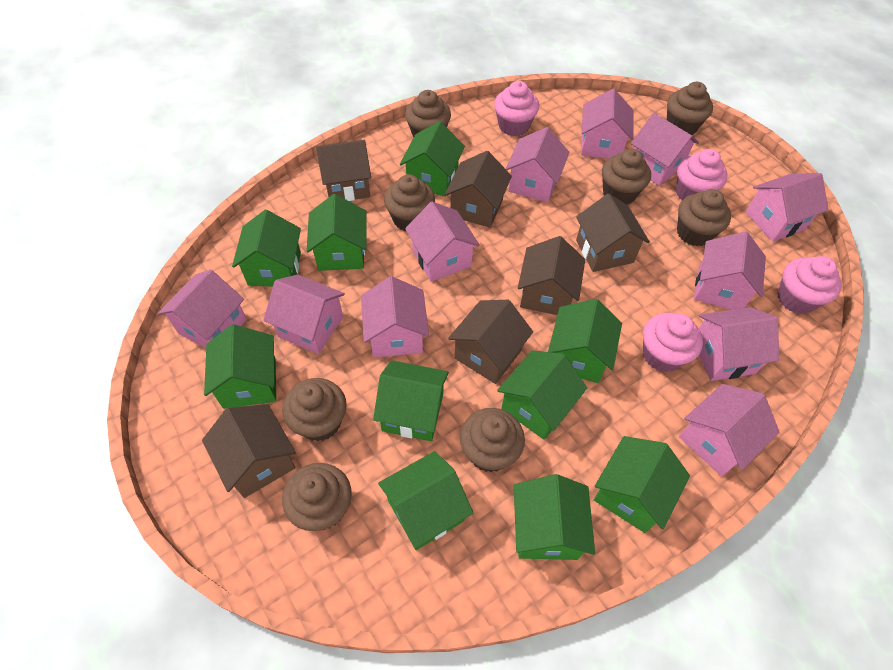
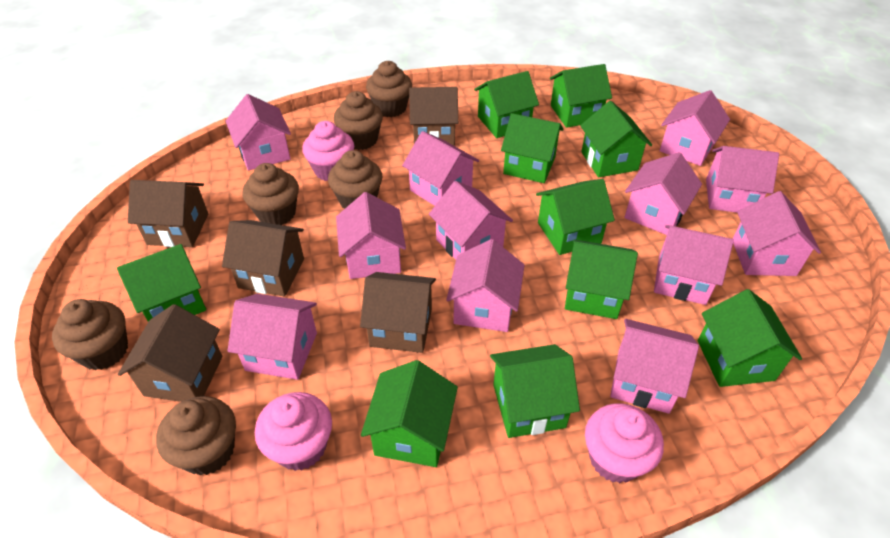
brown cupcake: 8 -> 6
brown house: 6 -> 5
pink cupcake: 4 -> 3
pink house: 11 -> 12

